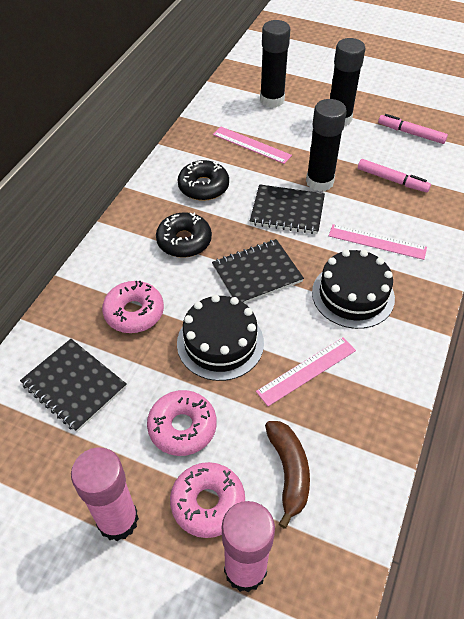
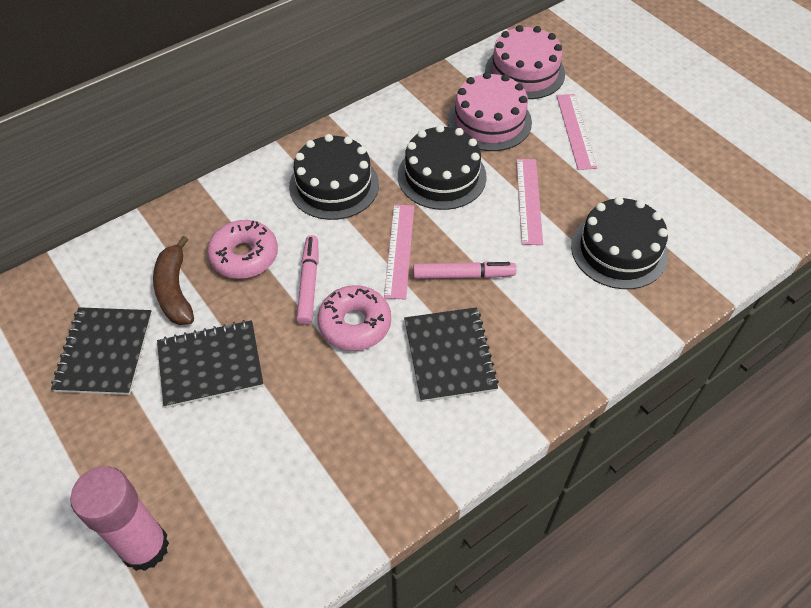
black cake: 2 -> 3
black donut: 2 -> 0
black glue stick: 3 -> 0
pink cake: 0 -> 2
pink donut: 3 -> 2
pink glue stick: 2 -> 1

